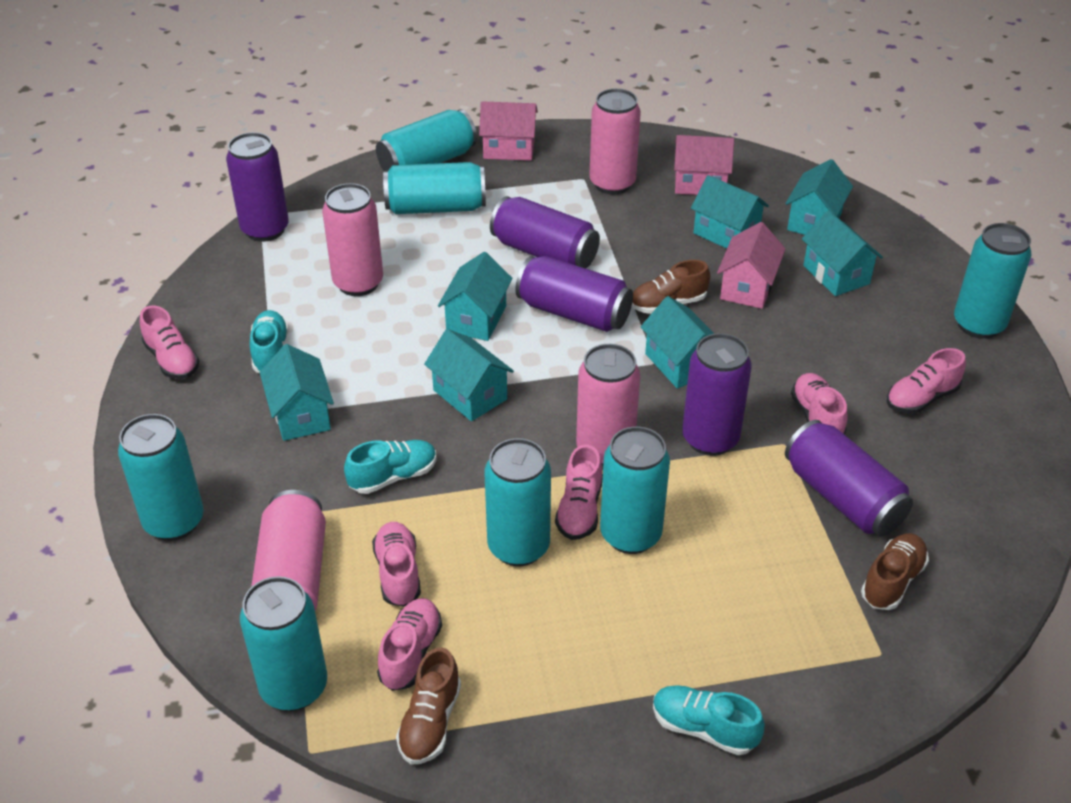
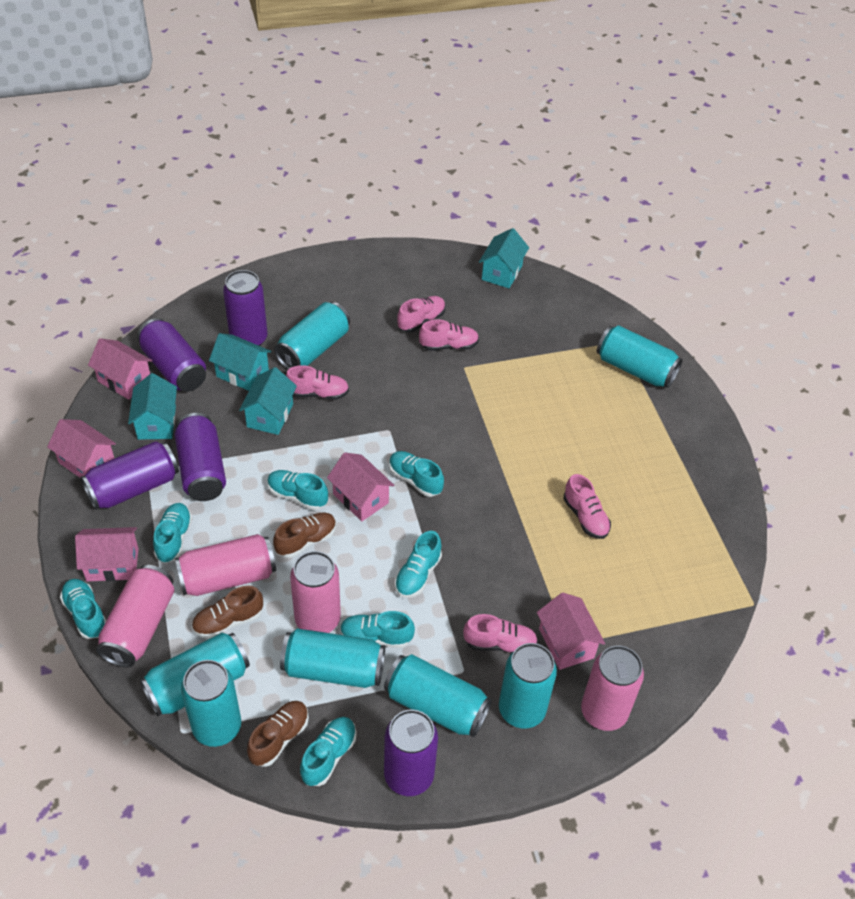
pink house: 3 -> 5
pink shoe: 6 -> 5
turquoise house: 7 -> 4
turquoise shoe: 3 -> 7

